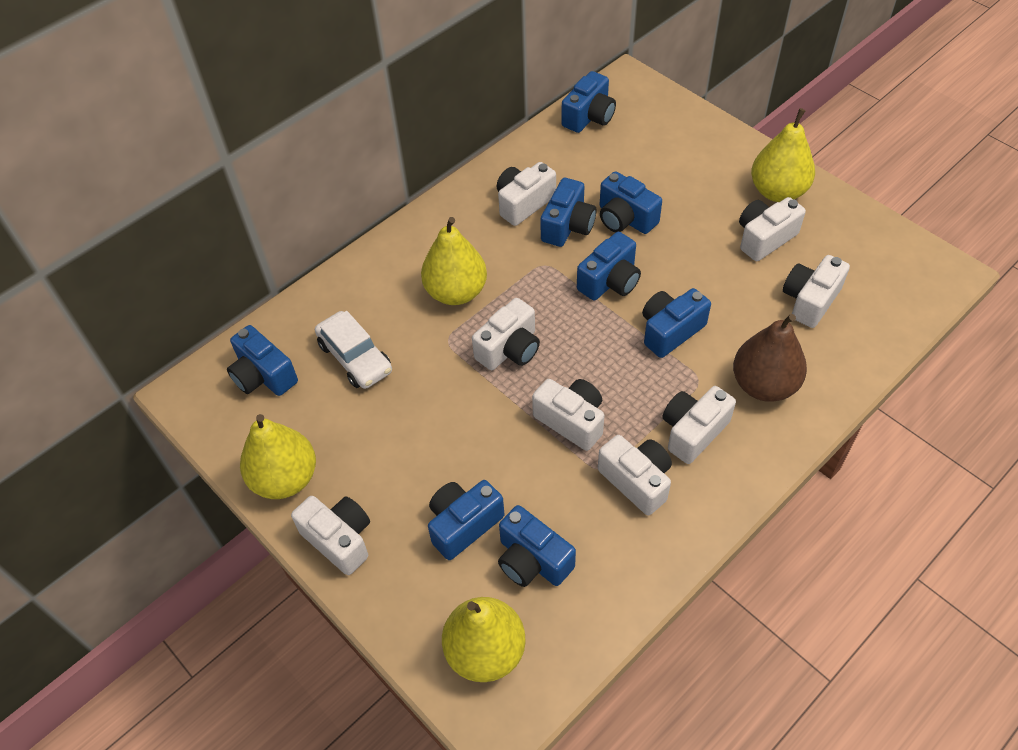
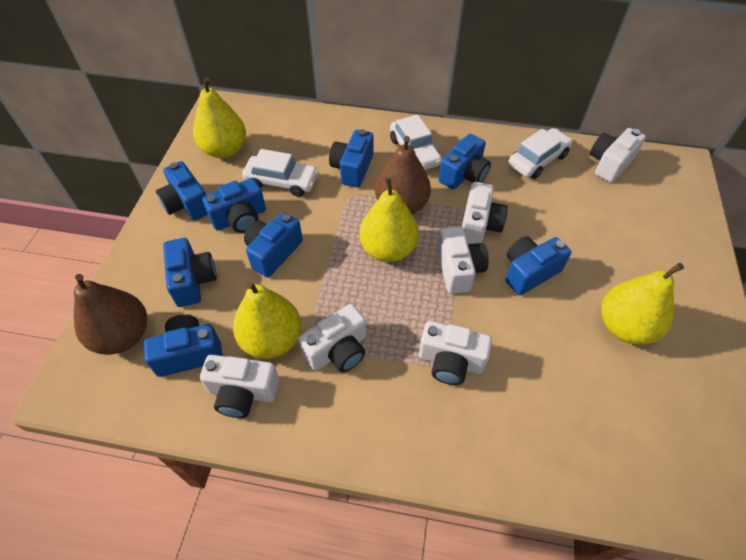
brown pear: 1 -> 2
white camera: 8 -> 6
white car: 1 -> 3

